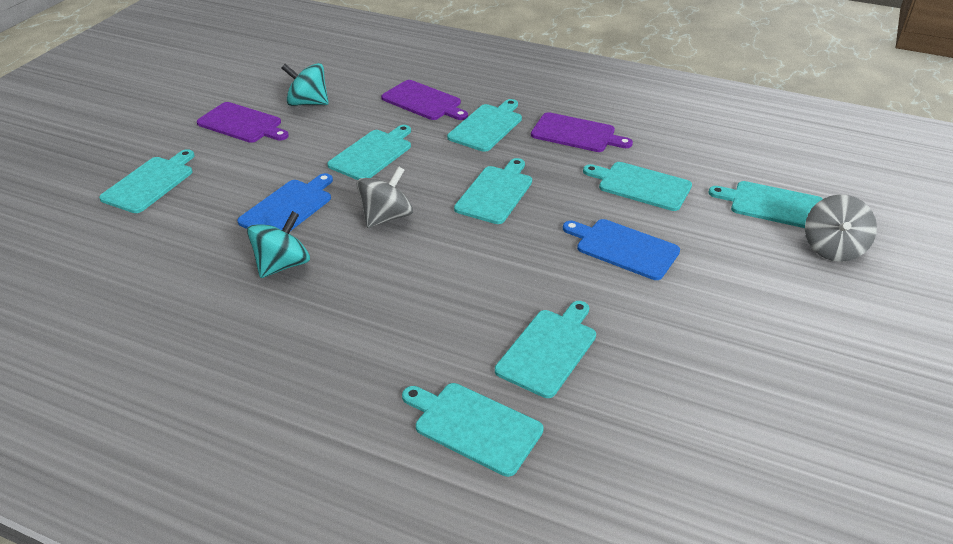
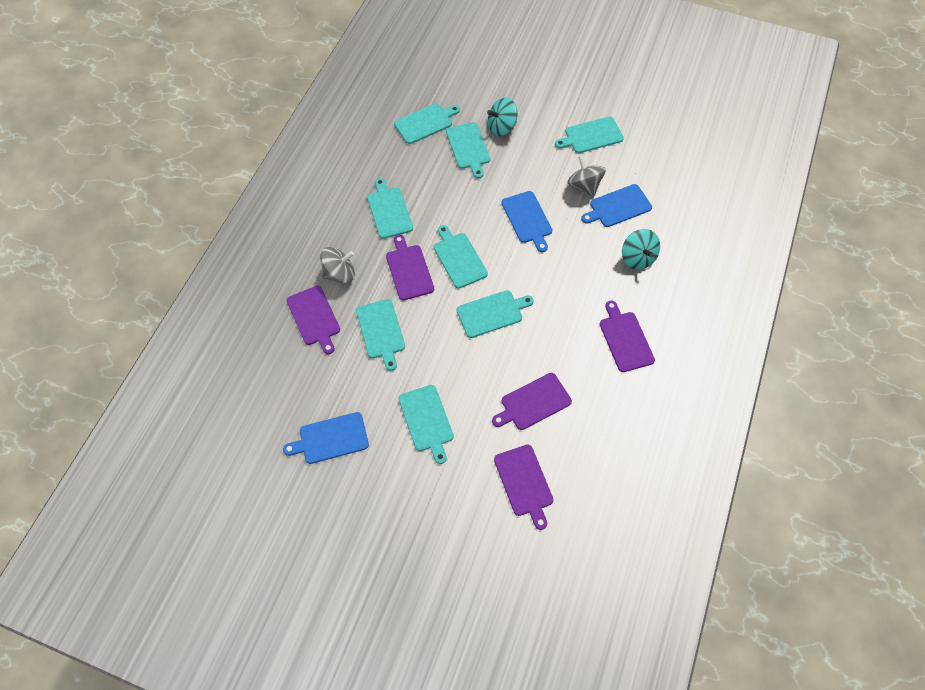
blue cutting board: 2 -> 3
purple cutting board: 3 -> 5

